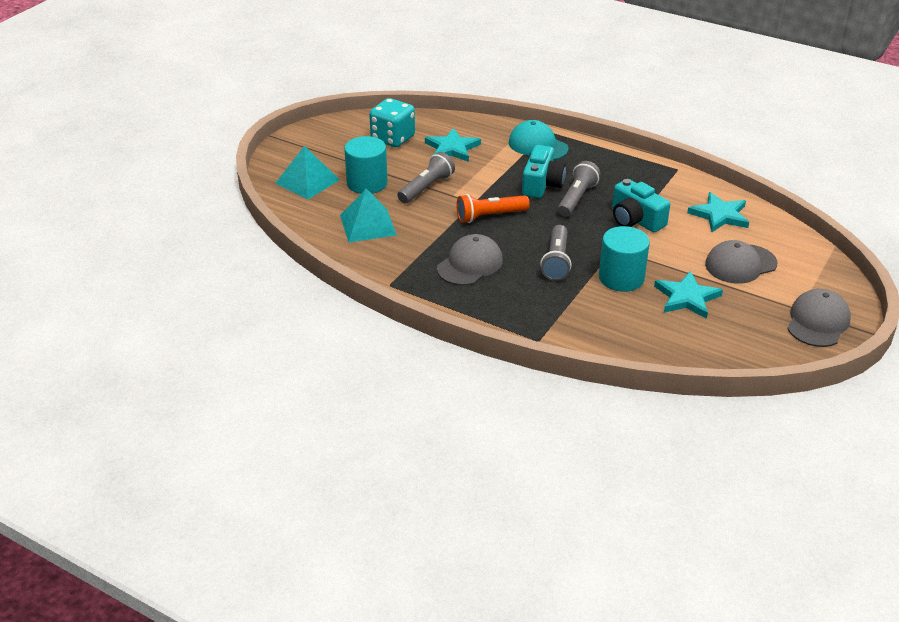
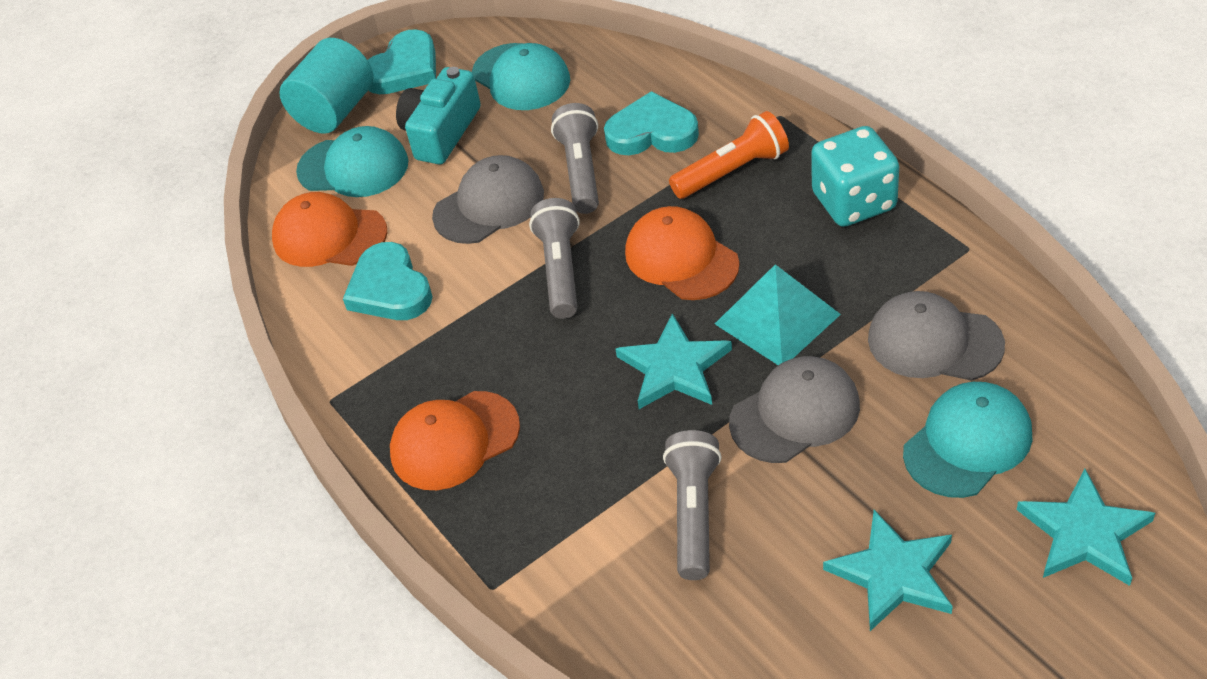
orange cap: 0 -> 3
turquoise camera: 2 -> 1
turquoise cap: 1 -> 3
turquoise cylinder: 2 -> 1
turquoise heart: 0 -> 3
turquoise pyramid: 2 -> 1

